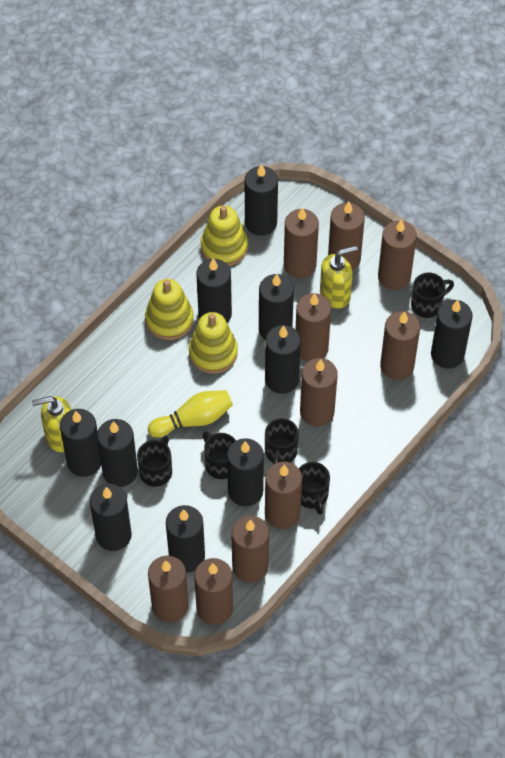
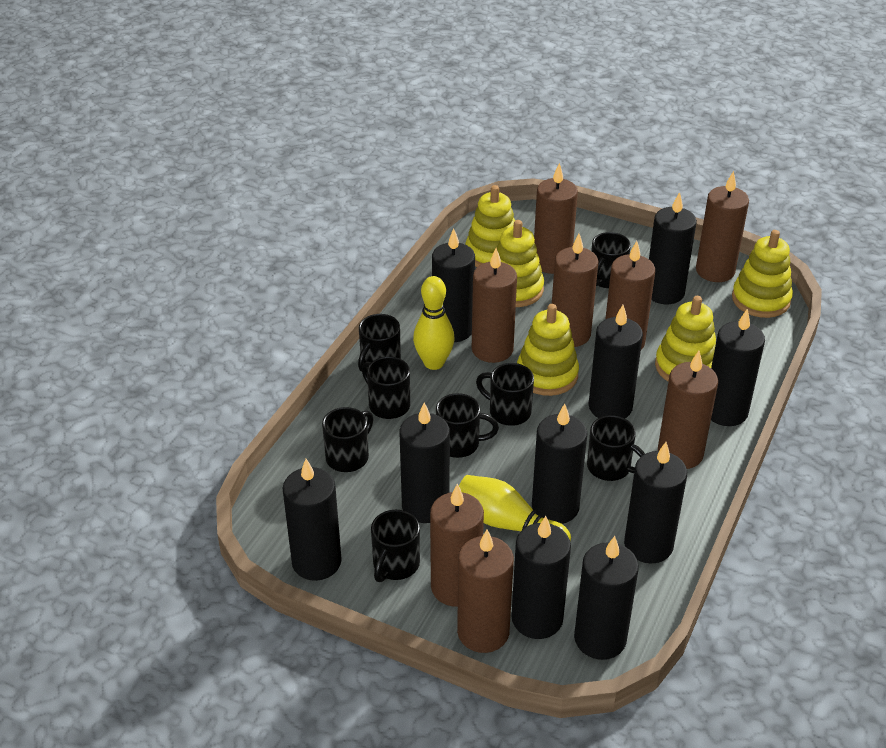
black mug: 5 -> 8
brown candle: 10 -> 8
yellow bowling pin: 1 -> 2
yellow soap dispenser: 2 -> 0
yellow stacking toy: 3 -> 5

